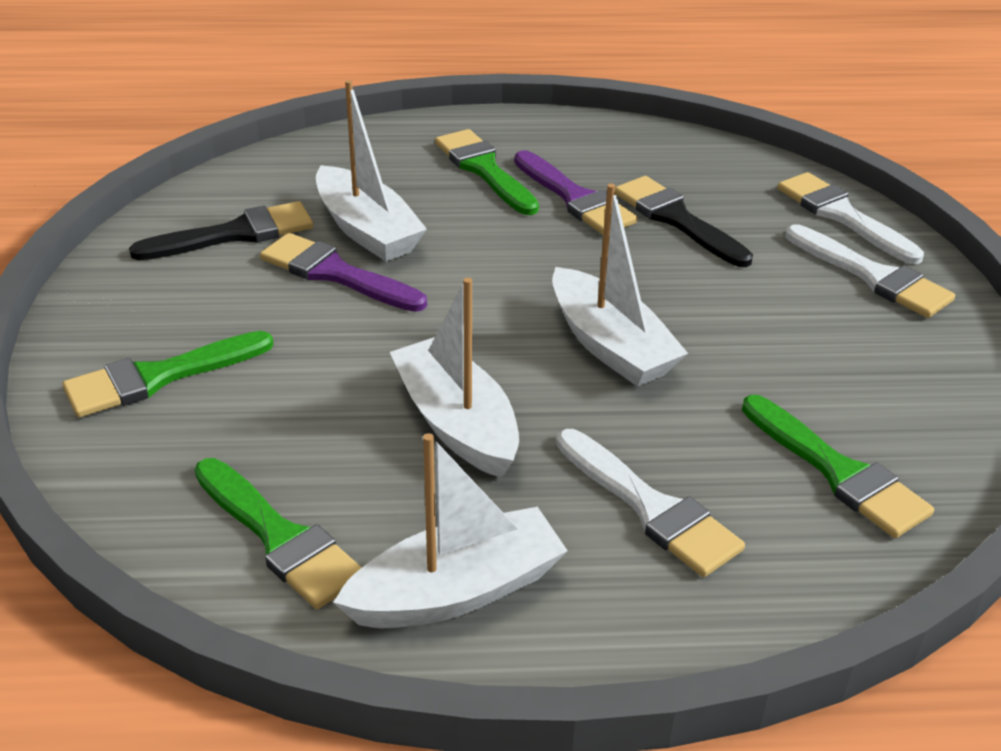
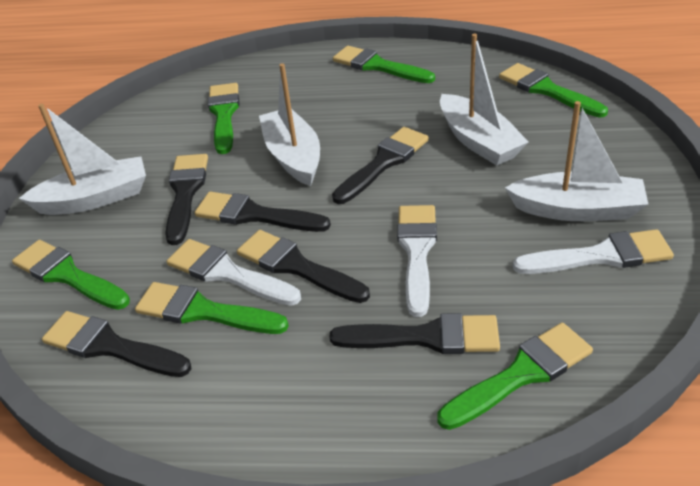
black brush: 2 -> 6
green brush: 4 -> 6
purple brush: 2 -> 0

